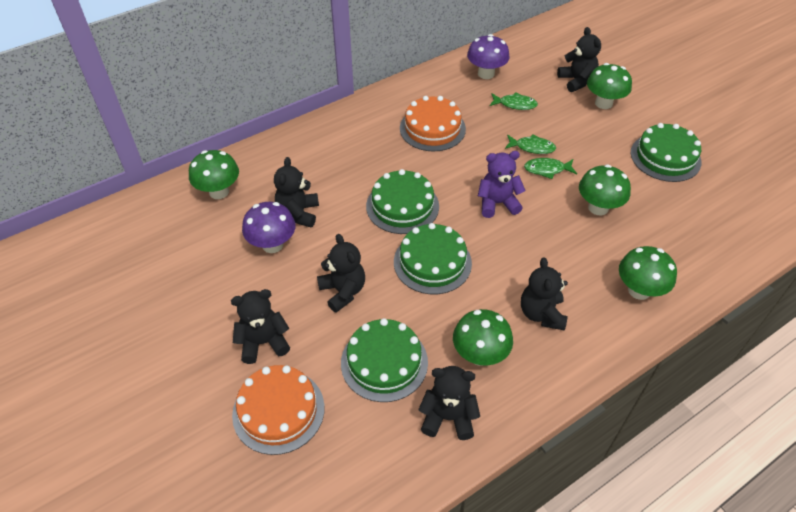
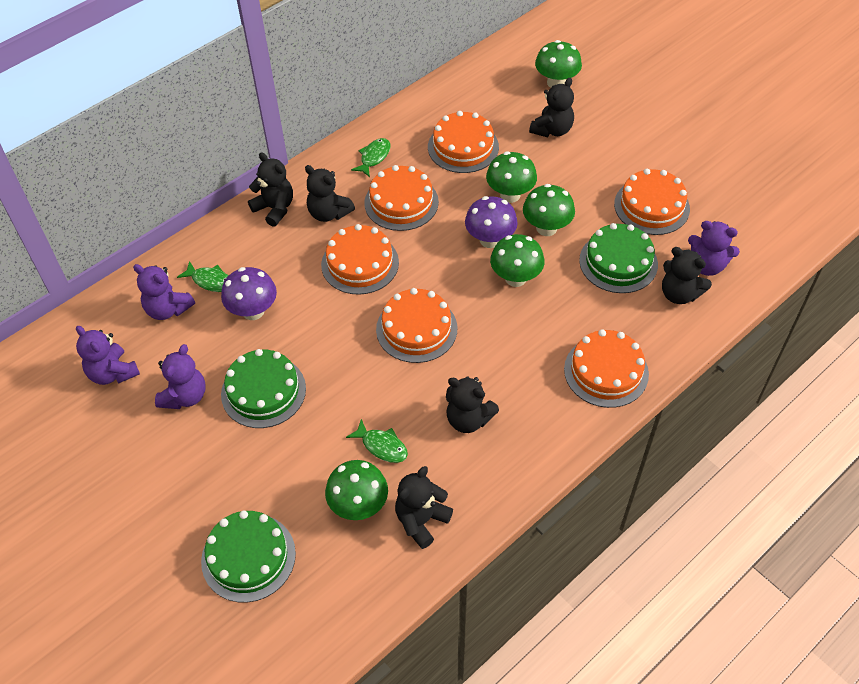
green cake: 4 -> 3
orange cake: 2 -> 6
purple teddy bear: 1 -> 4

